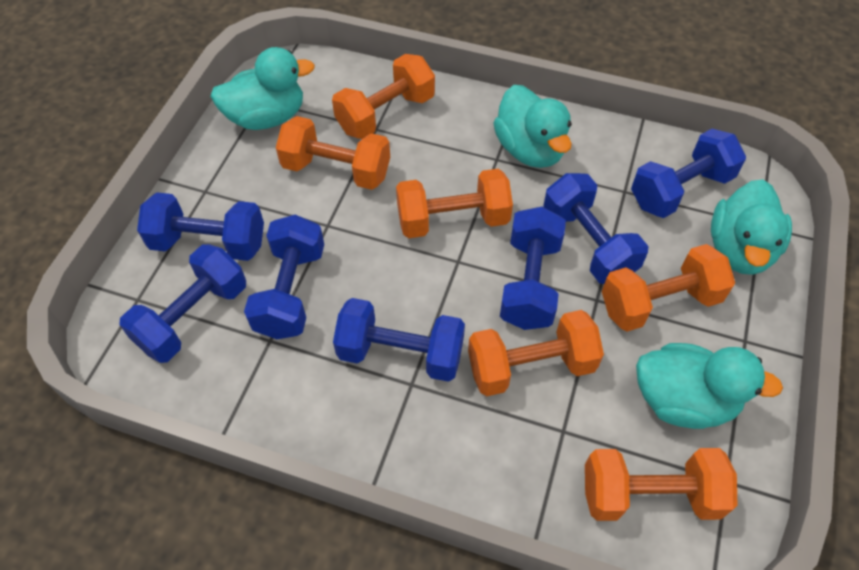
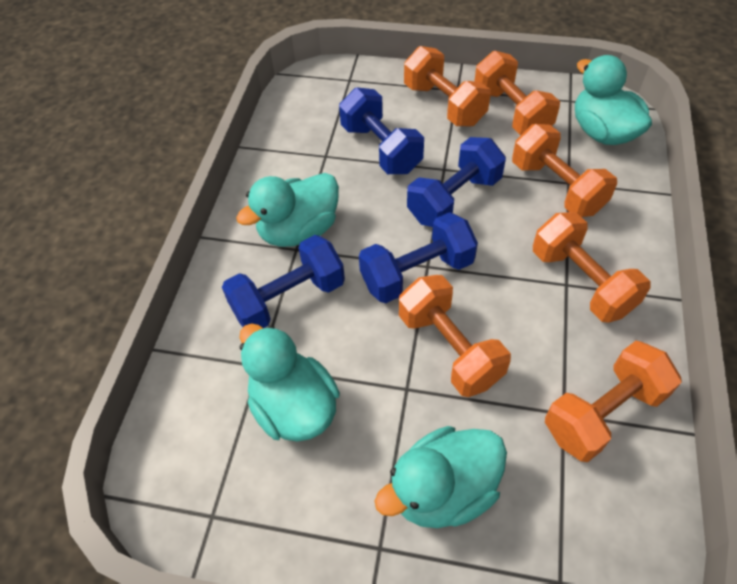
blue dumbbell: 7 -> 4

